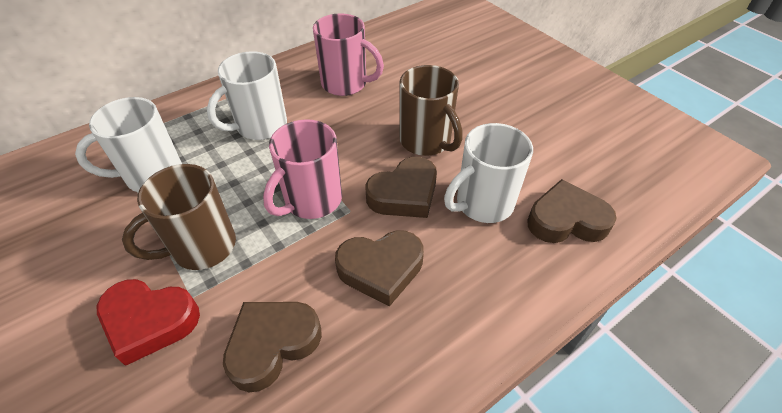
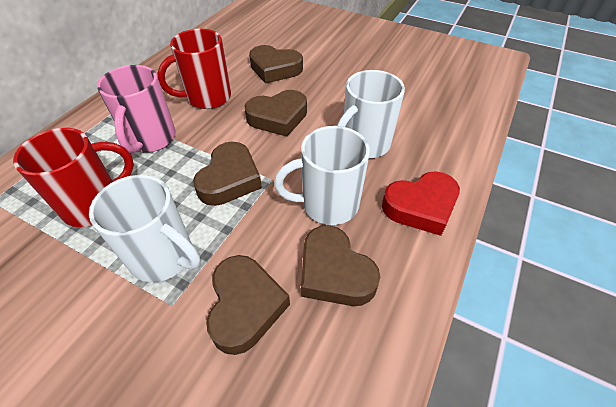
brown heart: 4 -> 5
brown mug: 2 -> 0
pink mug: 2 -> 1
red mug: 0 -> 2

